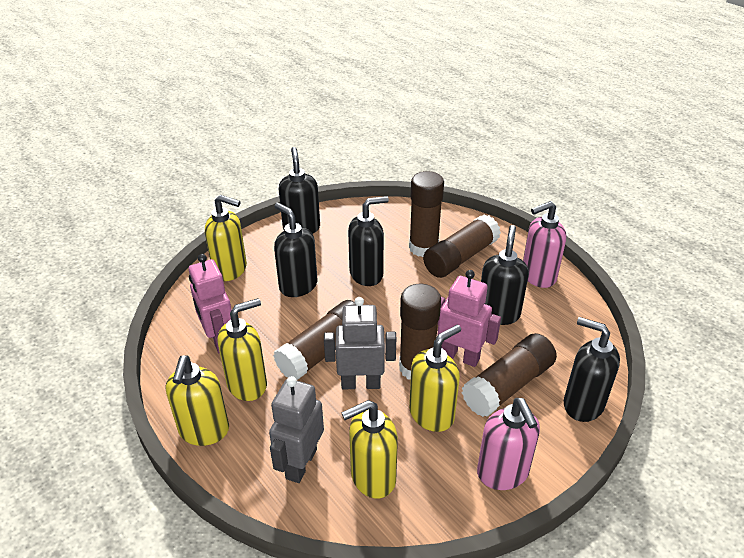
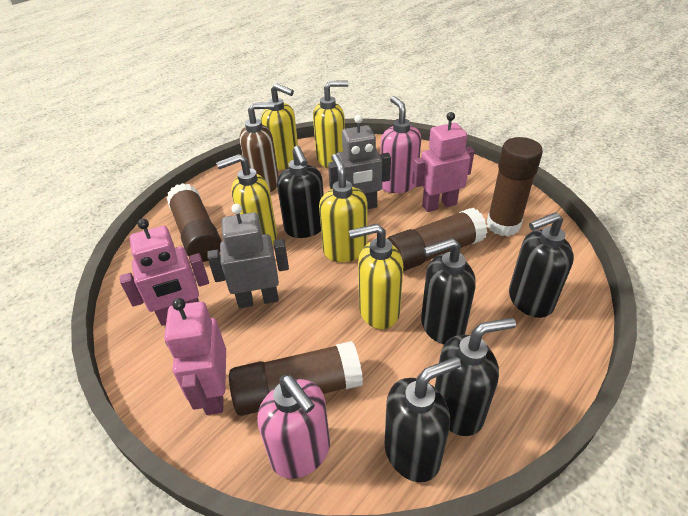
brown glue stick: 5 -> 4
brown soap dispenser: 0 -> 1
pink robot: 2 -> 3

